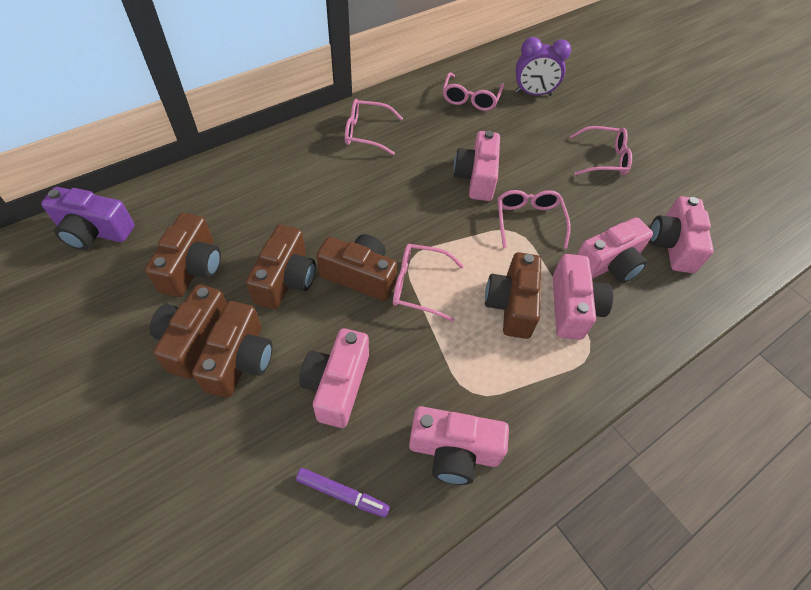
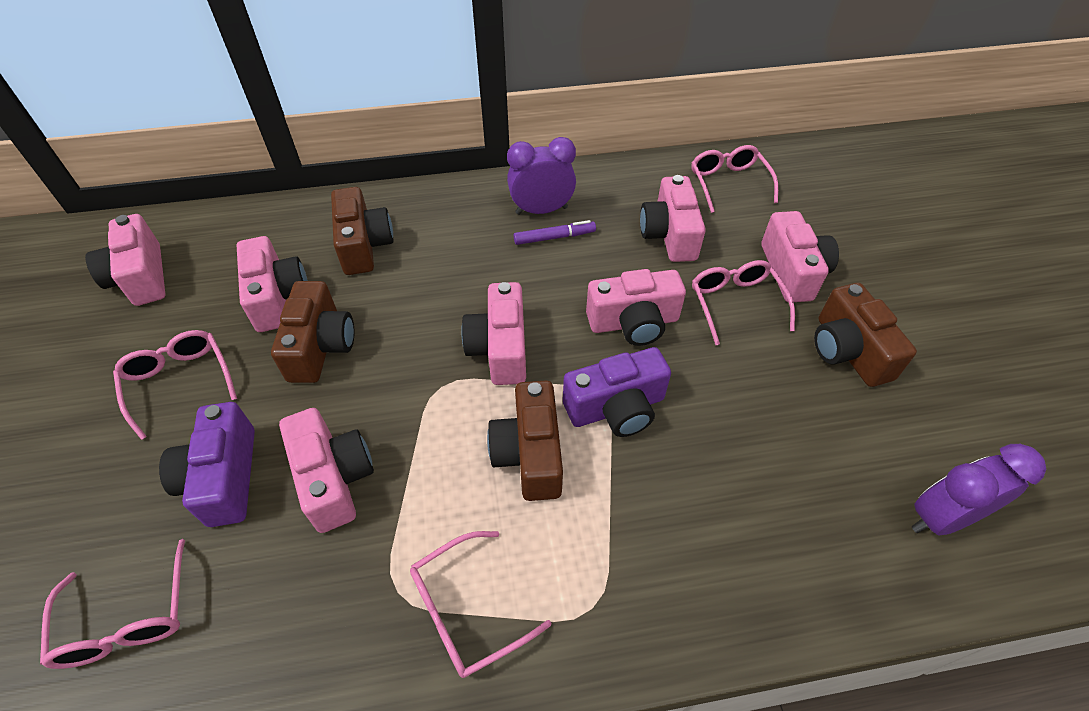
brown camera: 6 -> 4
pink camera: 6 -> 7
purple camera: 1 -> 2
purple clock: 1 -> 2

